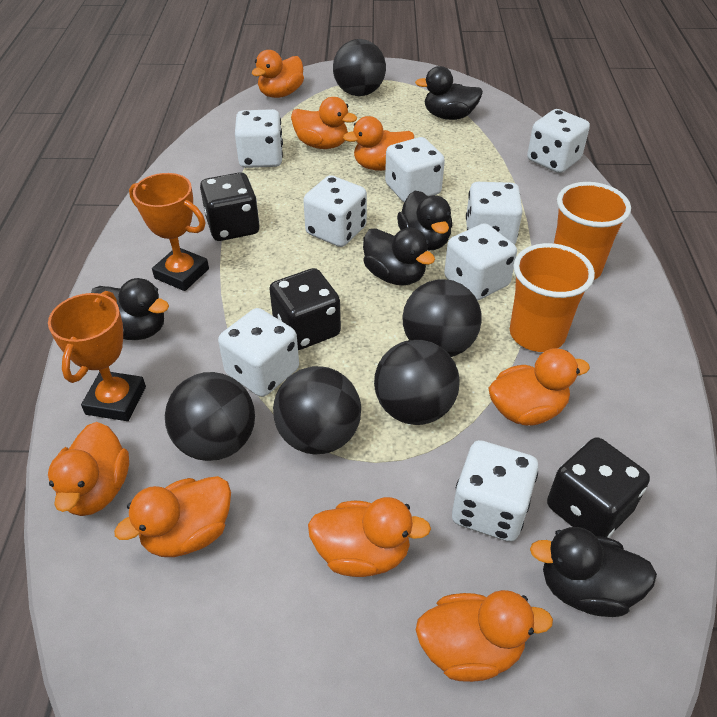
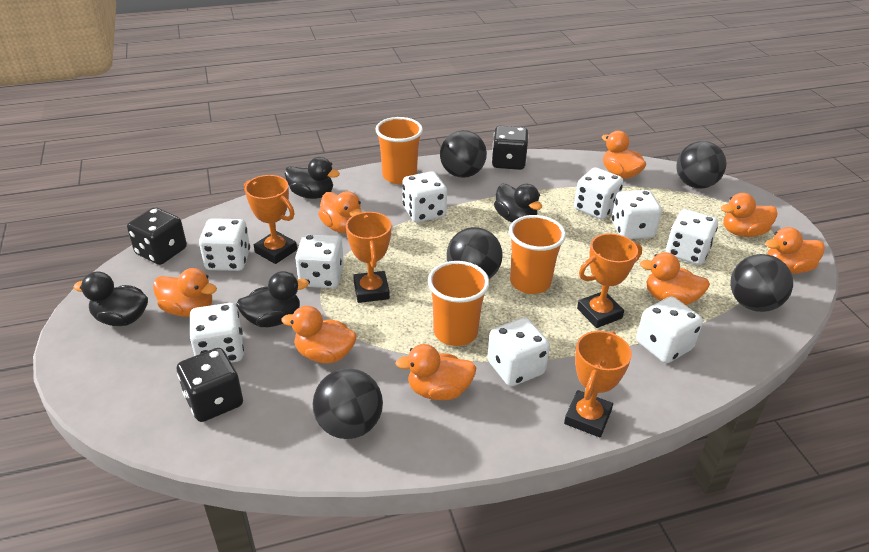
black duck: 5 -> 4
orange cup: 2 -> 3
orange trophy: 2 -> 4
white dice: 8 -> 9

